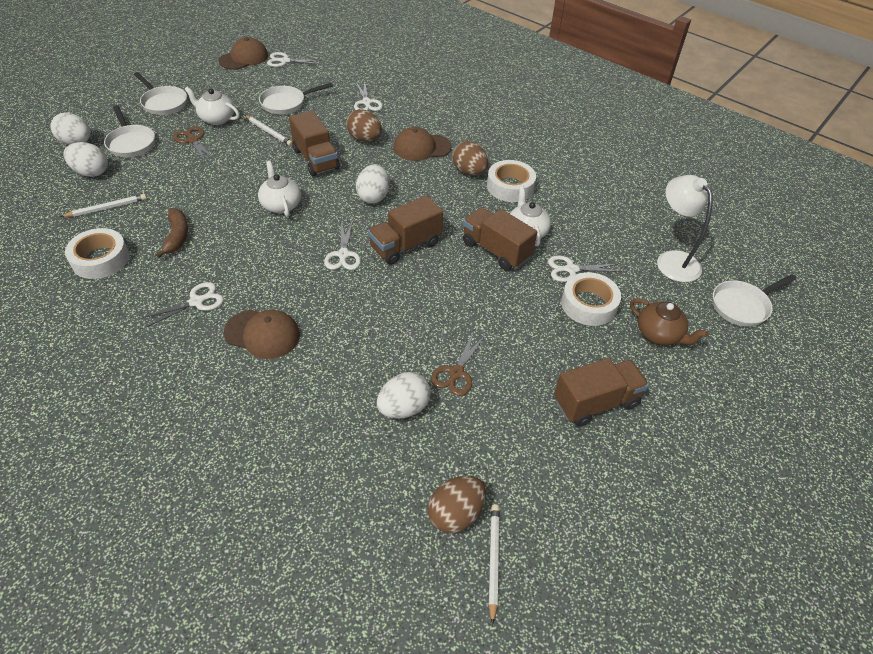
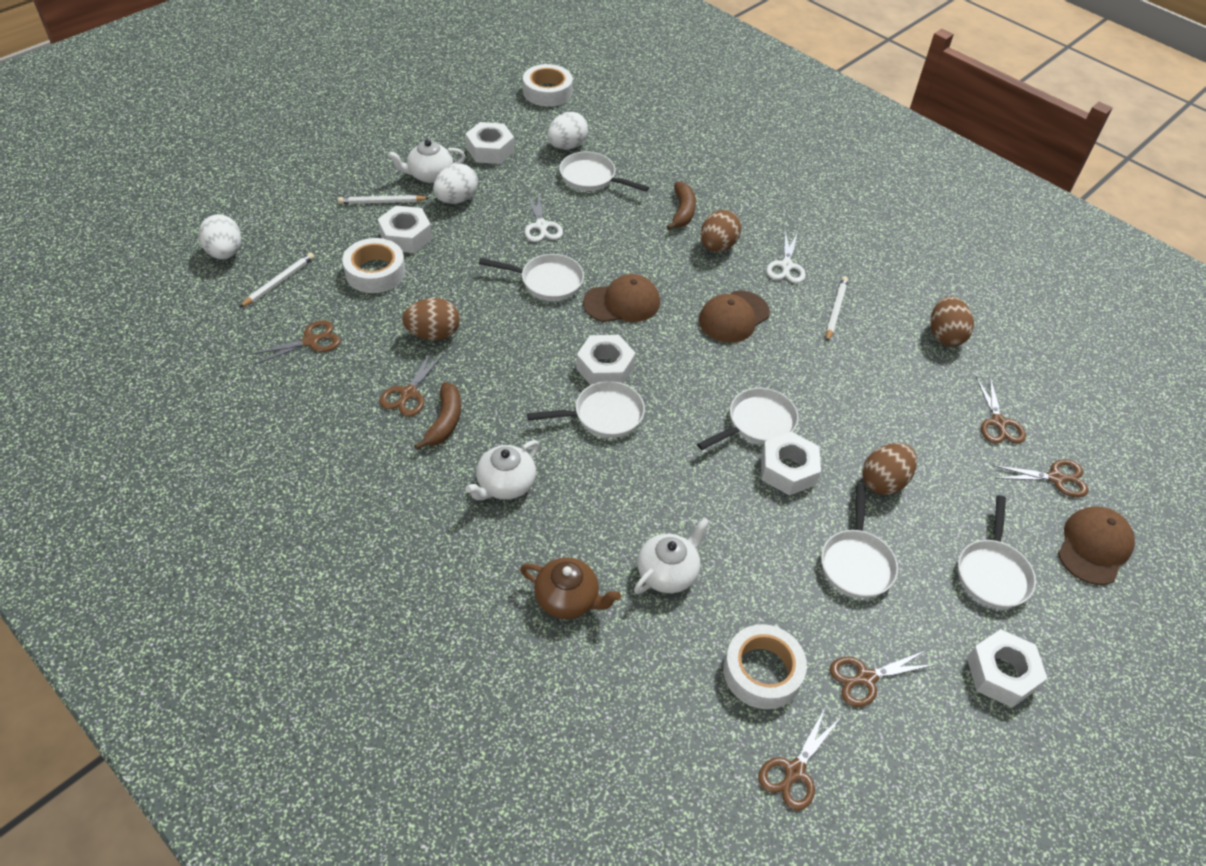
brown banana: 1 -> 2
brown egg: 3 -> 4
brown scissors: 2 -> 6
brown truck: 4 -> 0
white egg: 4 -> 3
white lamp: 1 -> 0
white nut: 0 -> 5
white pan: 4 -> 6
white scissors: 5 -> 2

